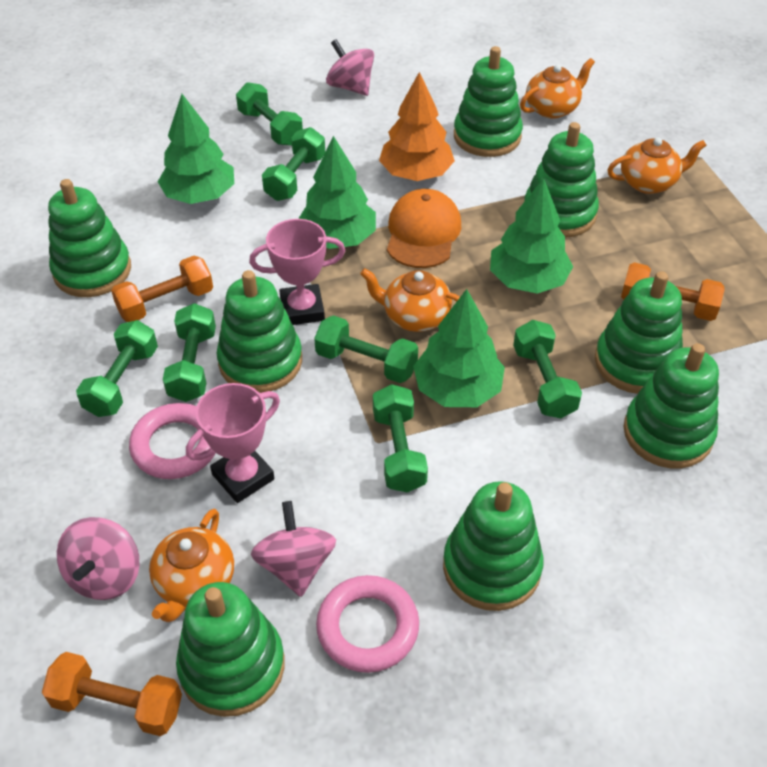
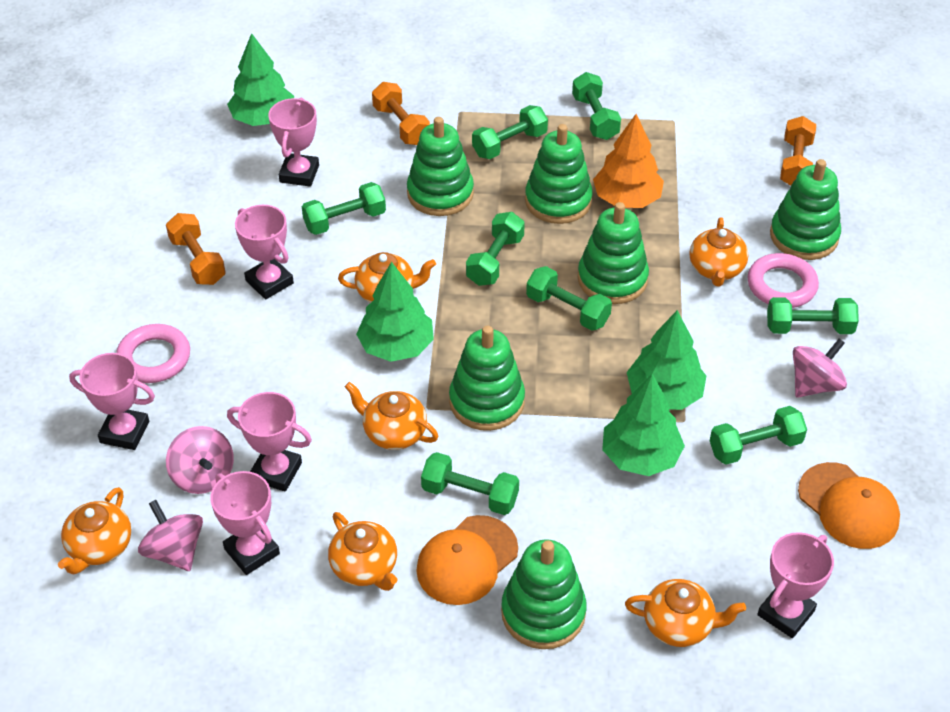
green dumbbell: 7 -> 8
green stacking toy: 8 -> 6
orange cap: 1 -> 2
orange teapot: 4 -> 6
pink trophy: 2 -> 6

